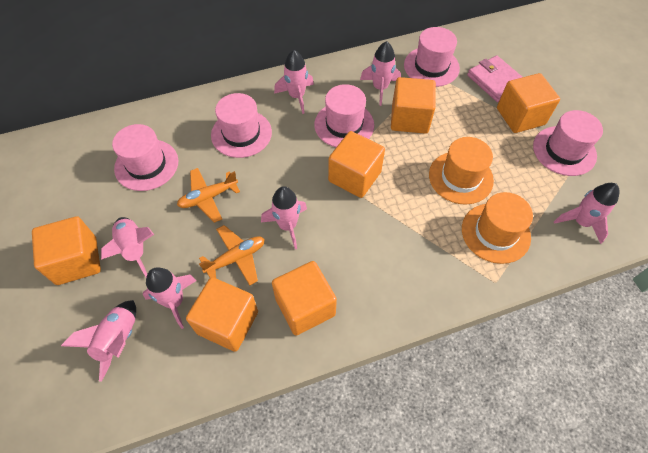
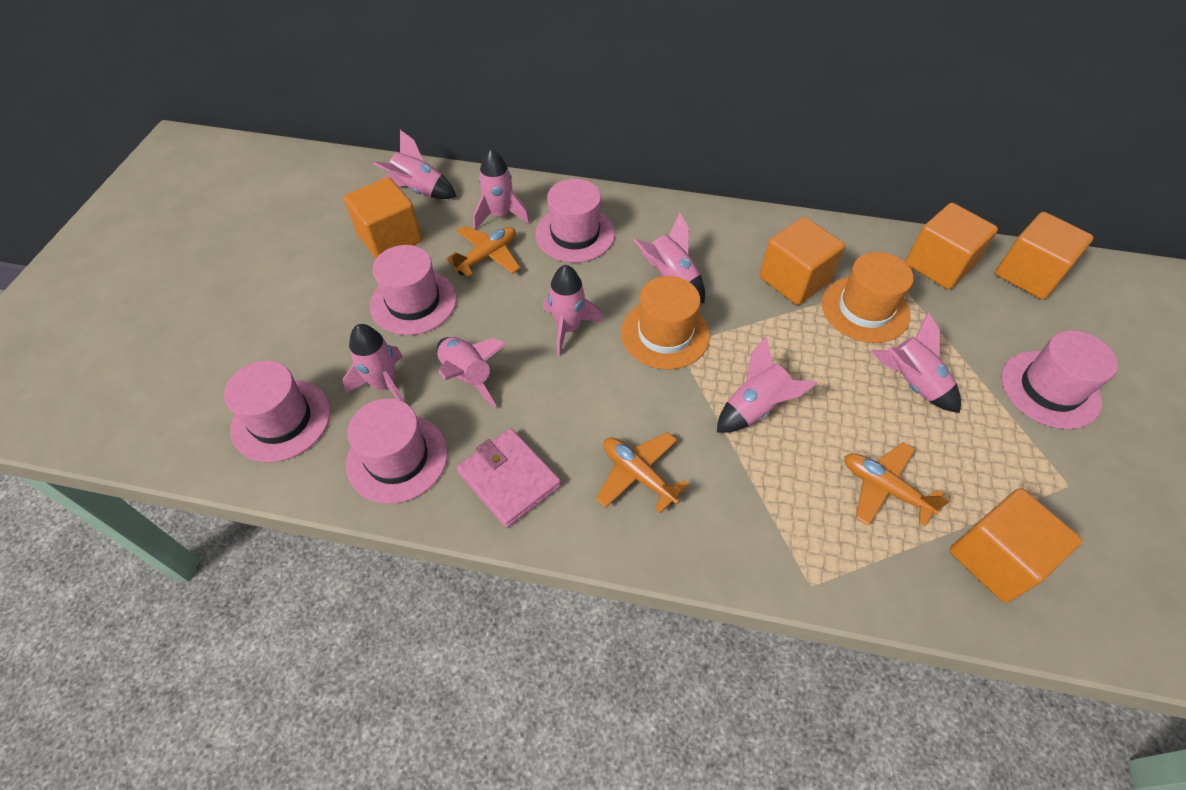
orange cube: 6 -> 5
orange plane: 2 -> 3
pink rocket: 7 -> 8

